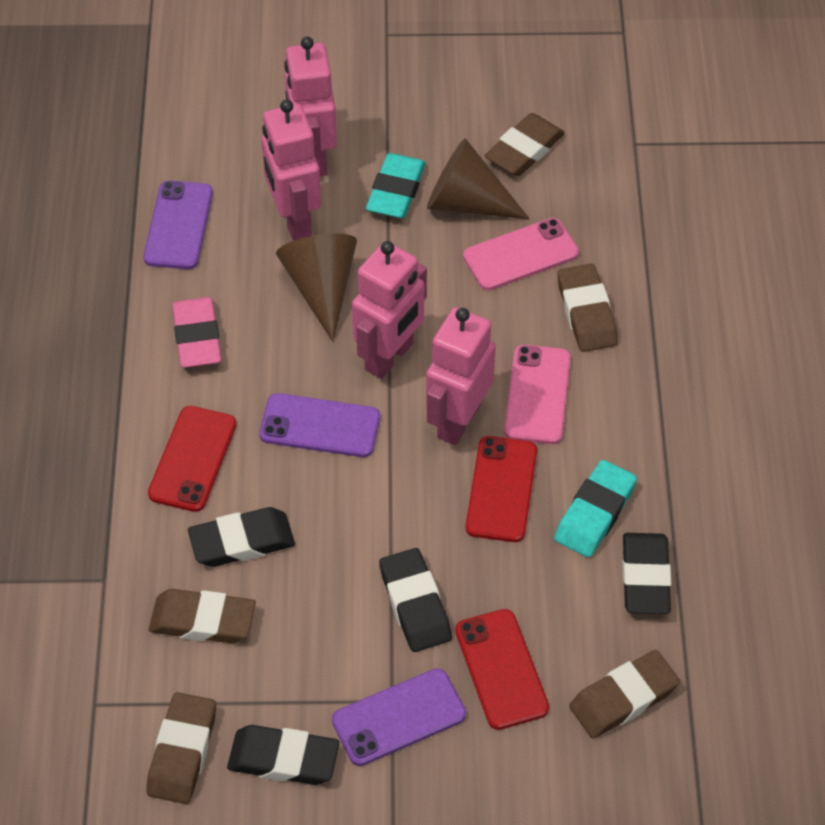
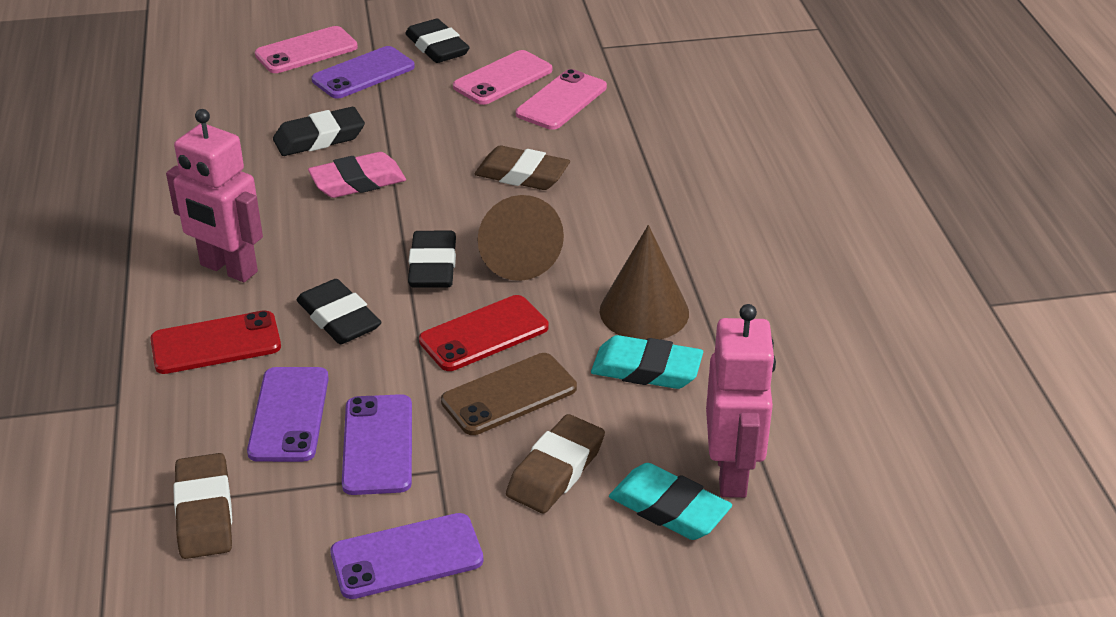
brown eraser: 5 -> 3
brown phone: 0 -> 1
pink phone: 2 -> 3
pink robot: 4 -> 2
purple phone: 3 -> 4
red phone: 3 -> 2

